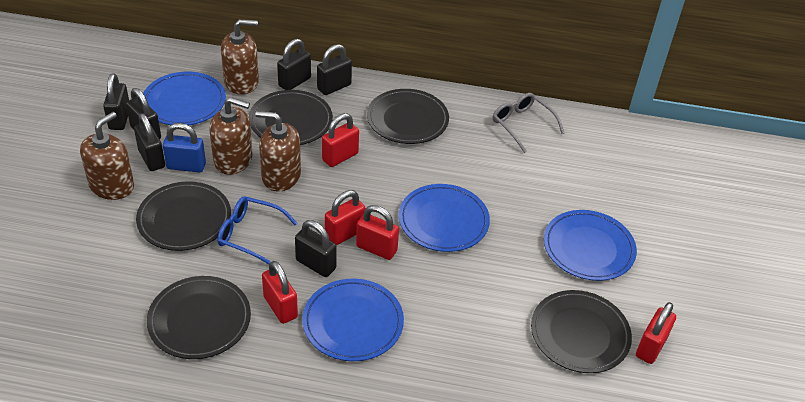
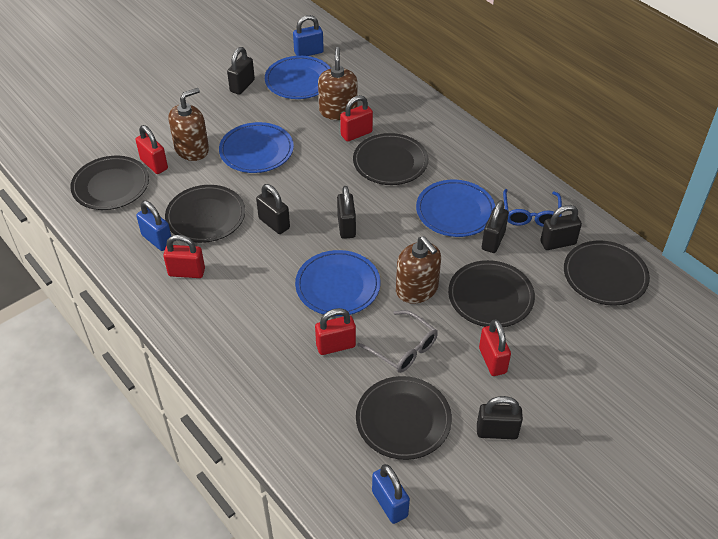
black plate: 5 -> 6
blue padlock: 1 -> 3
brown soap dispenser: 4 -> 3

